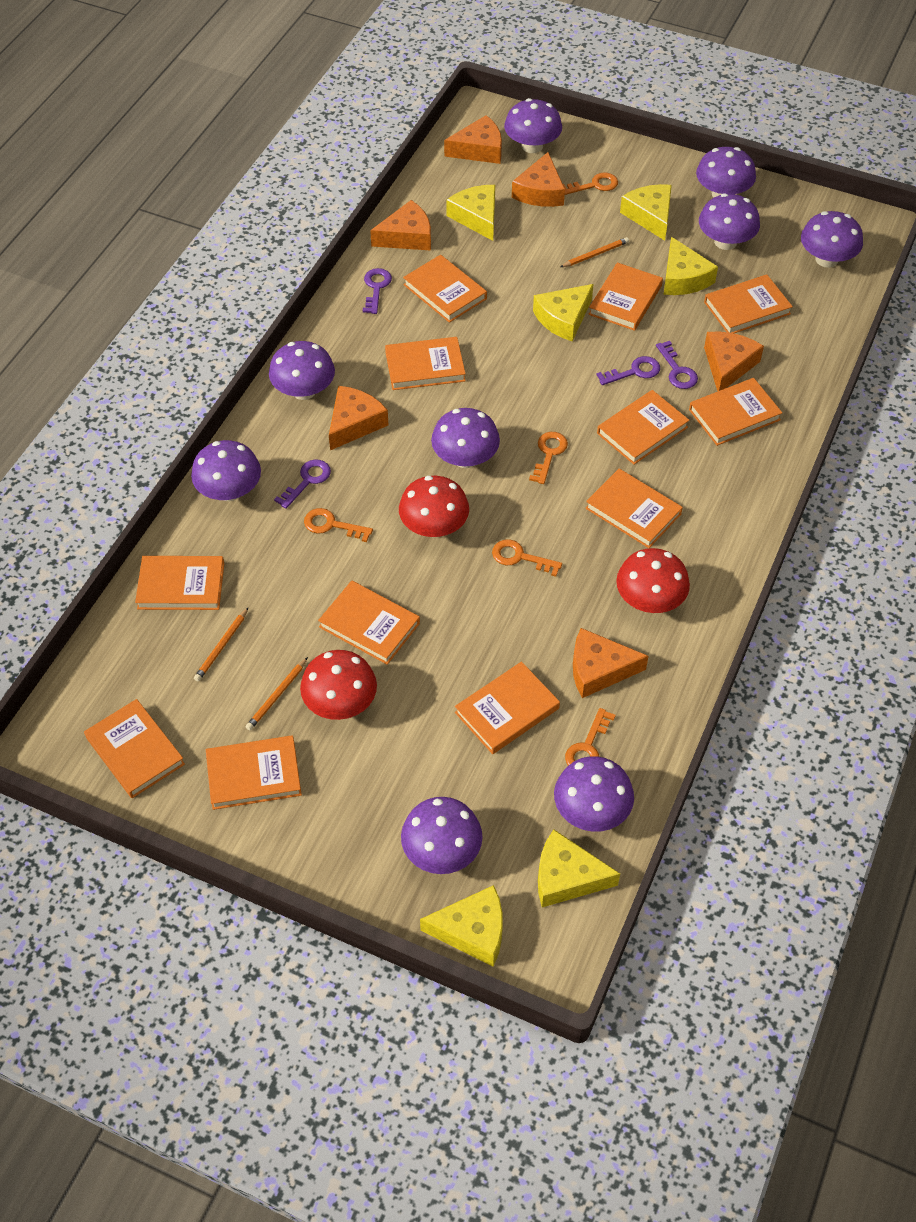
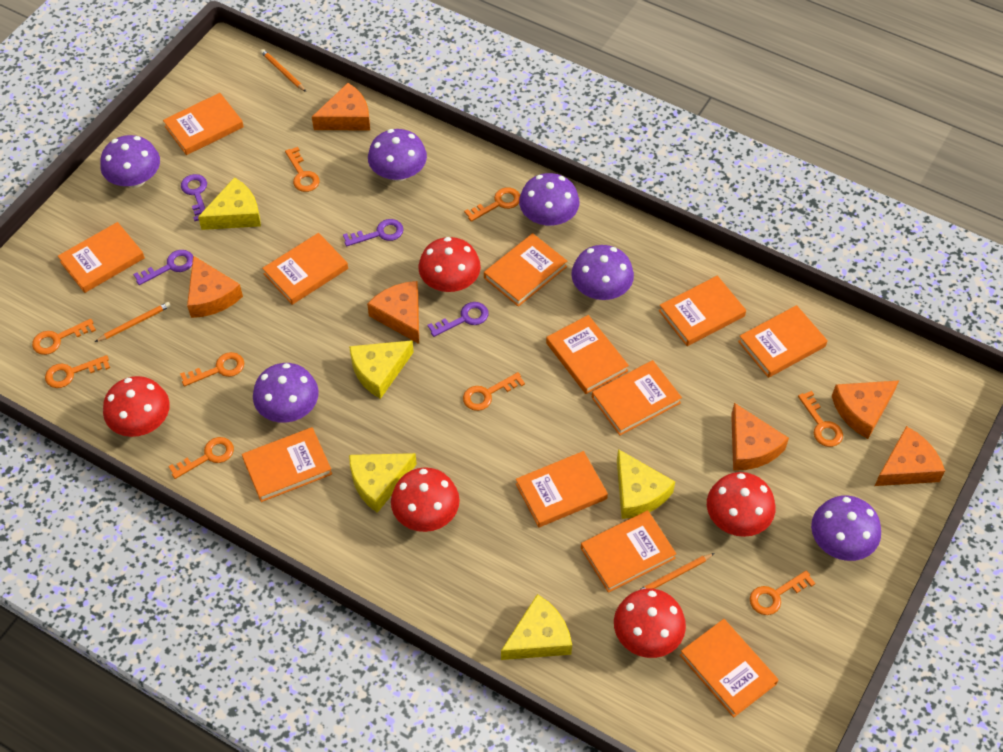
orange key: 5 -> 9
purple mushroom: 9 -> 6
red mushroom: 3 -> 5
yellow cheese: 6 -> 5

